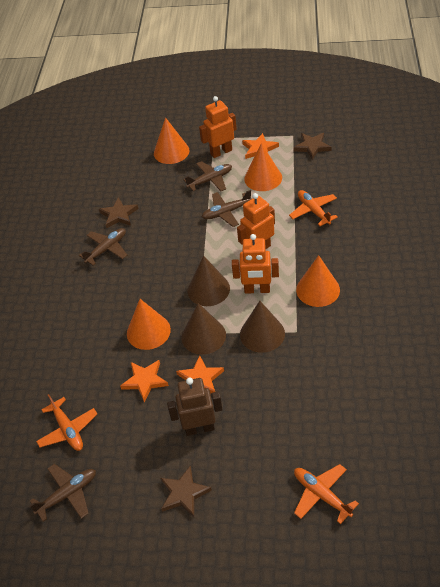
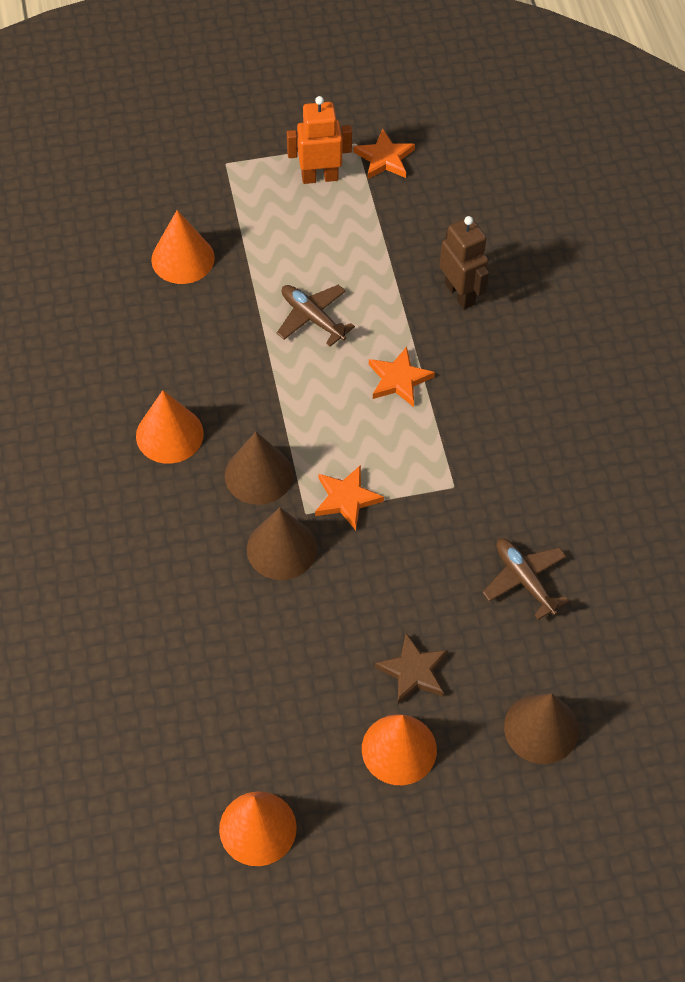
brown plane: 4 -> 2
brown star: 3 -> 1
orange plane: 3 -> 0
orange robot: 3 -> 1

